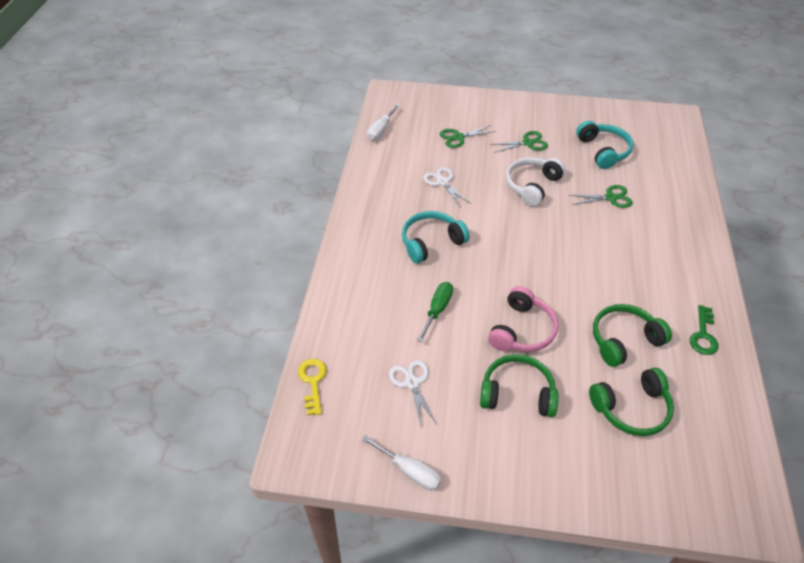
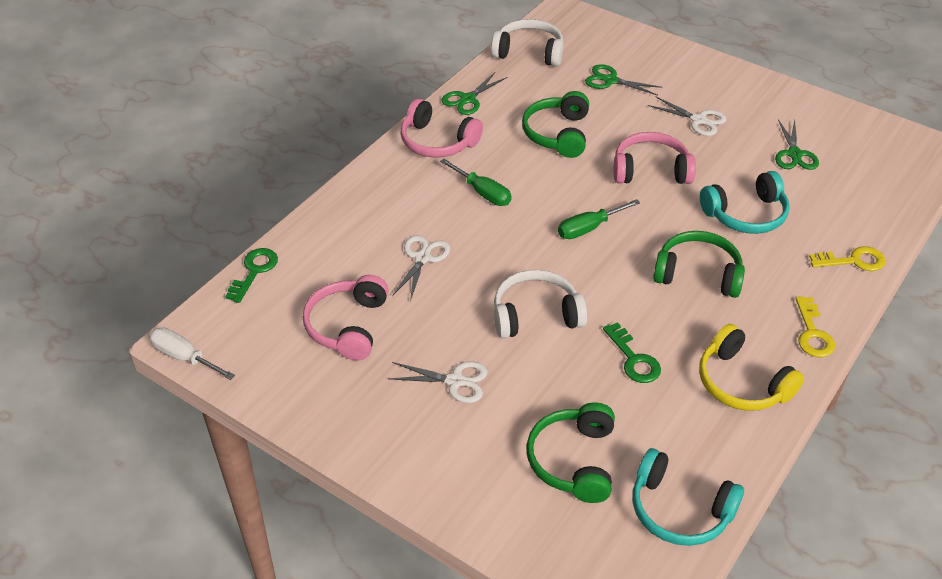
green key: 1 -> 2
green screwdriver: 1 -> 2
pink headphones: 1 -> 3
white headphones: 1 -> 2
white scissors: 2 -> 3
white screwdriver: 2 -> 1
yellow headphones: 0 -> 1
yellow key: 1 -> 2

